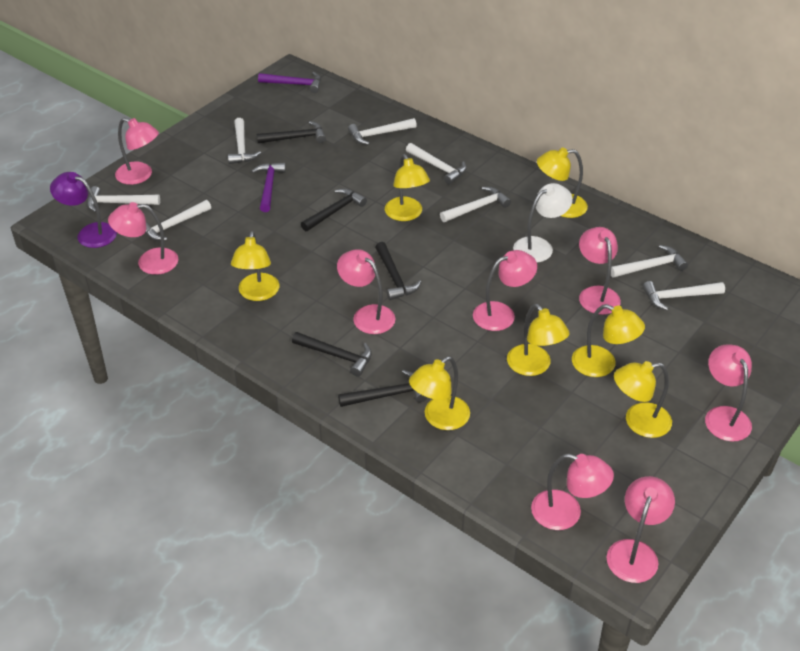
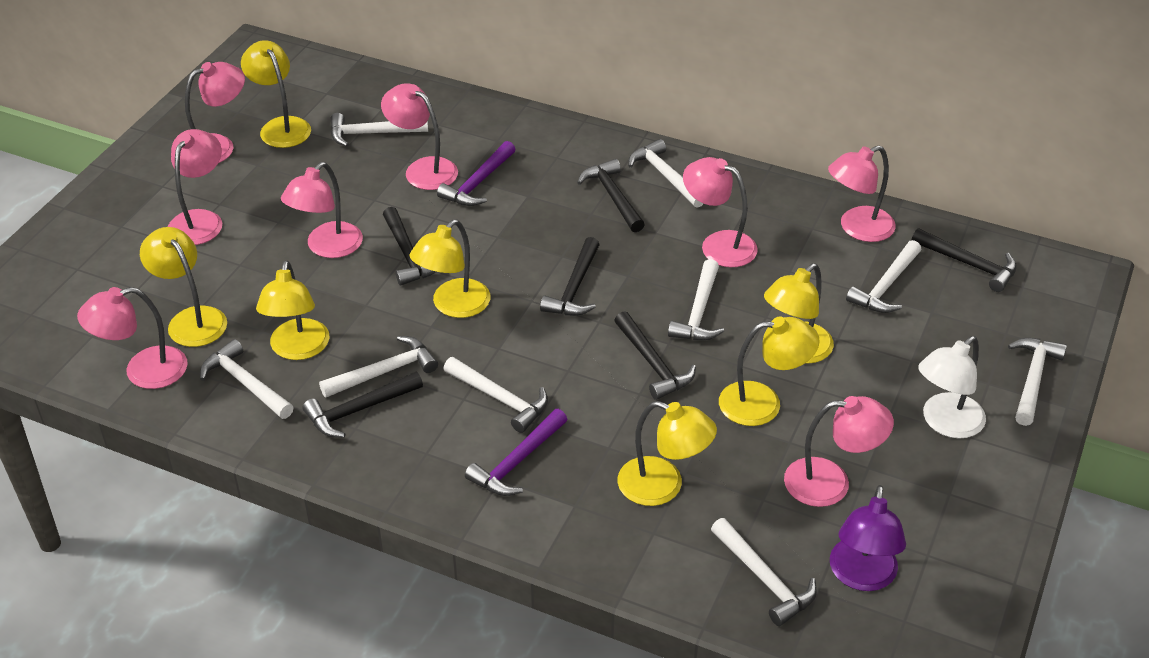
black hammer: 5 -> 6
white hammer: 8 -> 9

